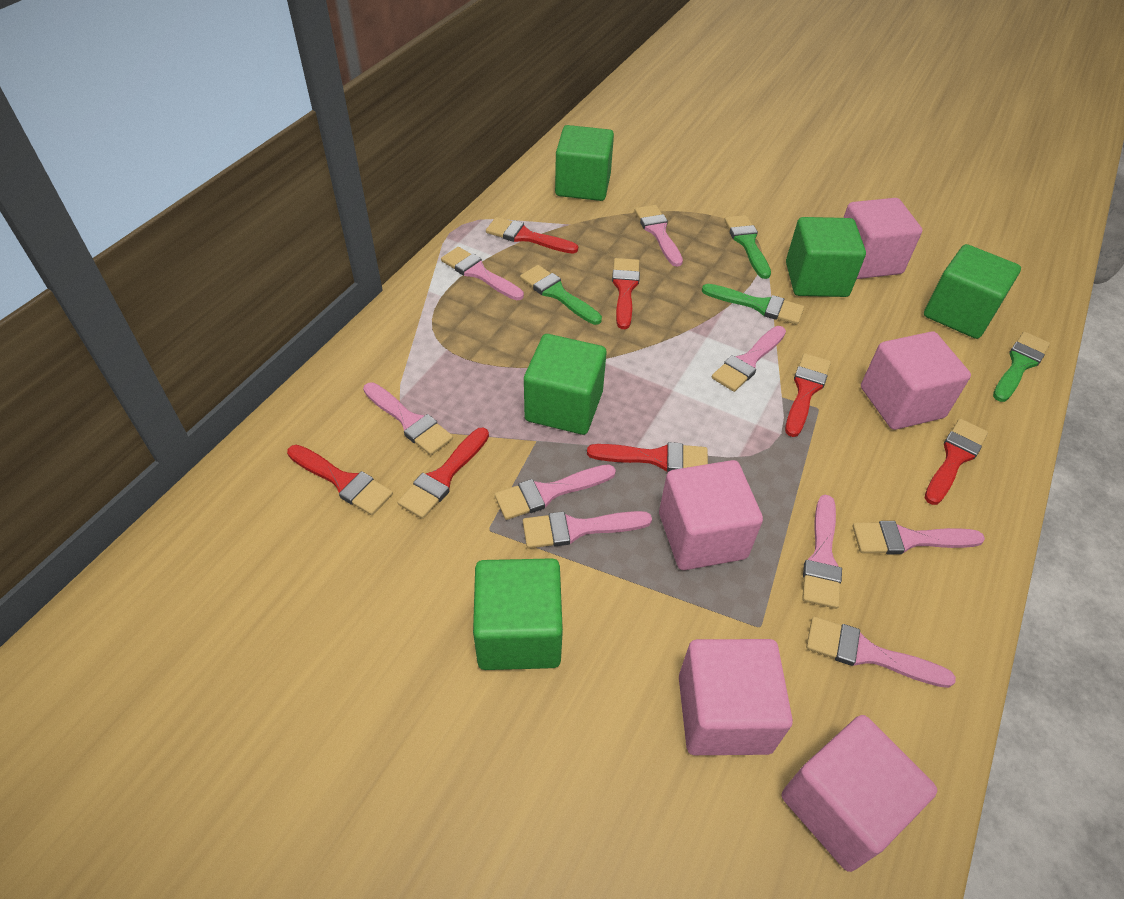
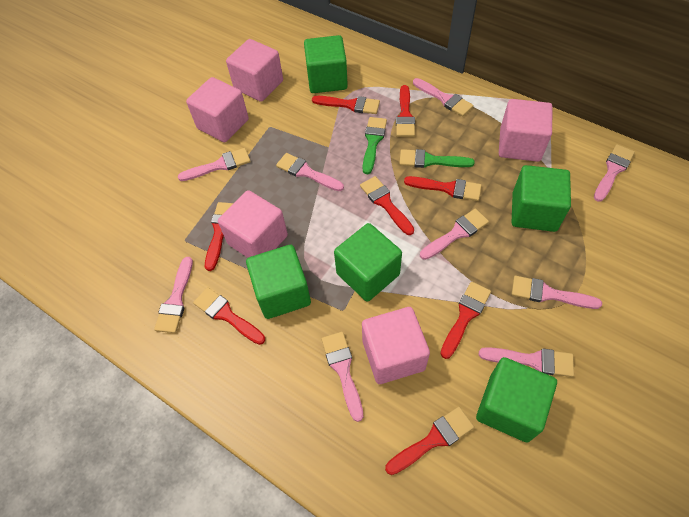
green brush: 4 -> 2
red brush: 7 -> 8

